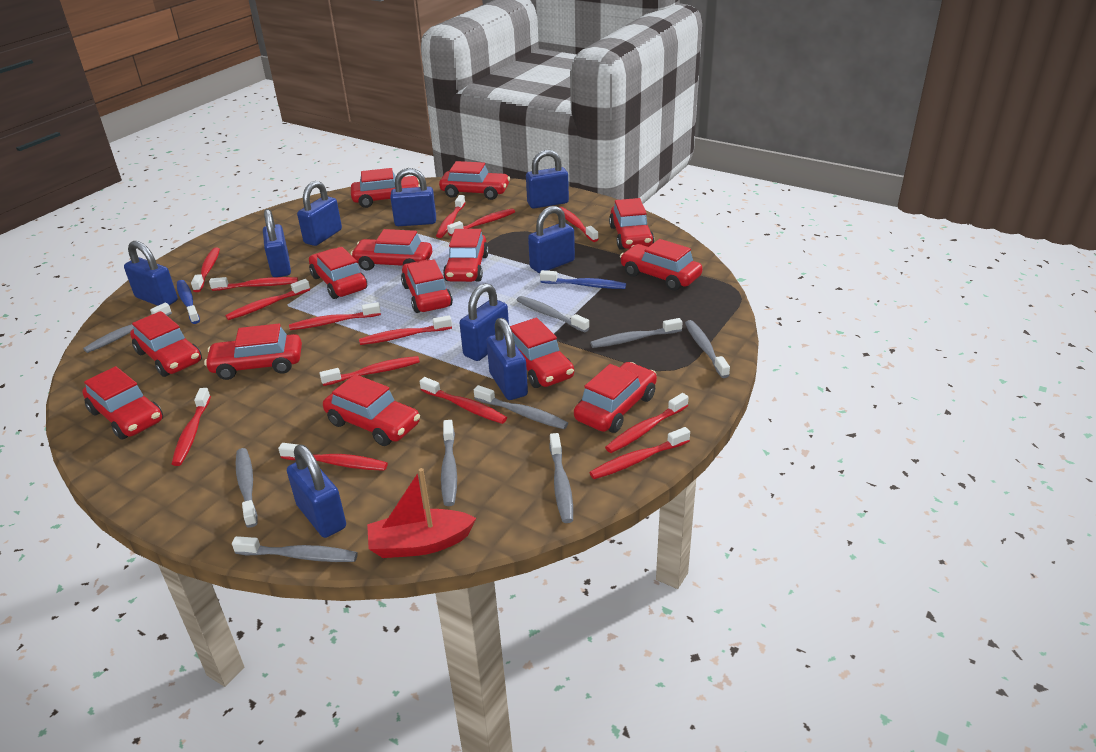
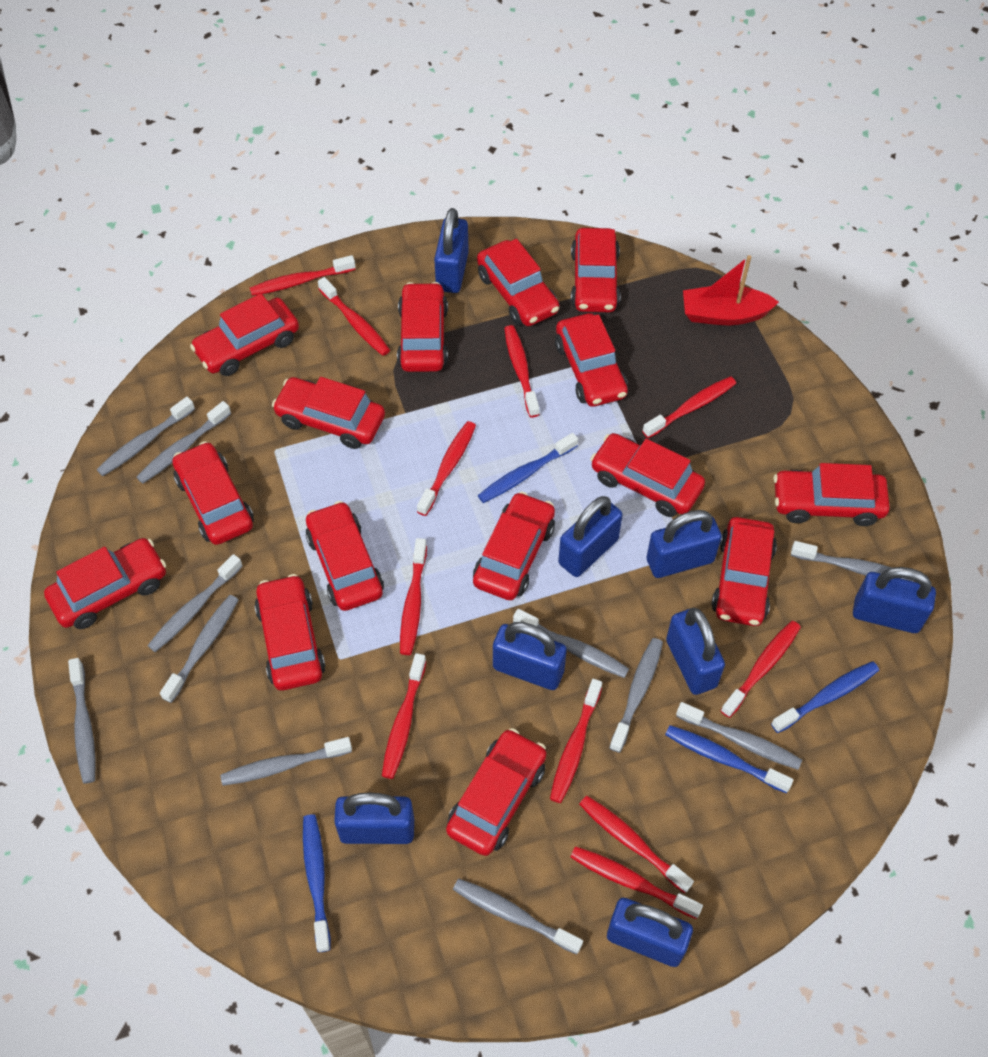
blue padlock: 9 -> 8
blue toothbrush: 2 -> 4
grey toothbrush: 9 -> 11
red car: 14 -> 15
red toothbrush: 14 -> 11

